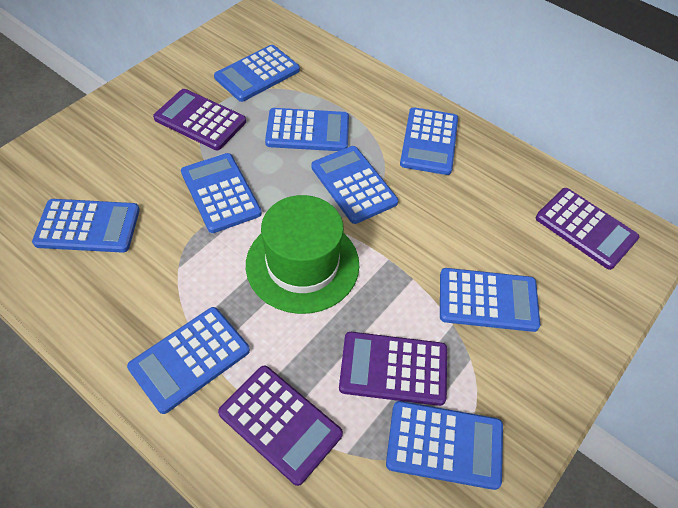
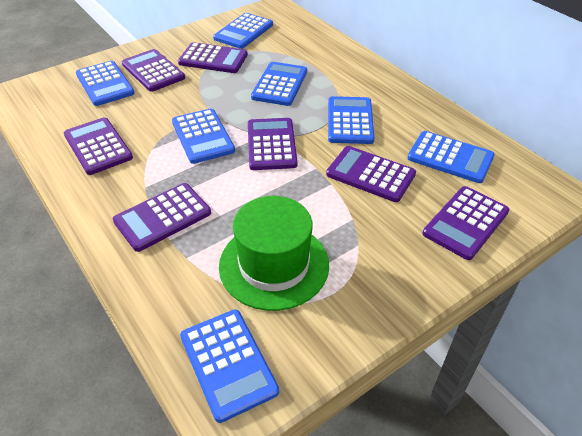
blue calculator: 9 -> 7
purple calculator: 4 -> 7

